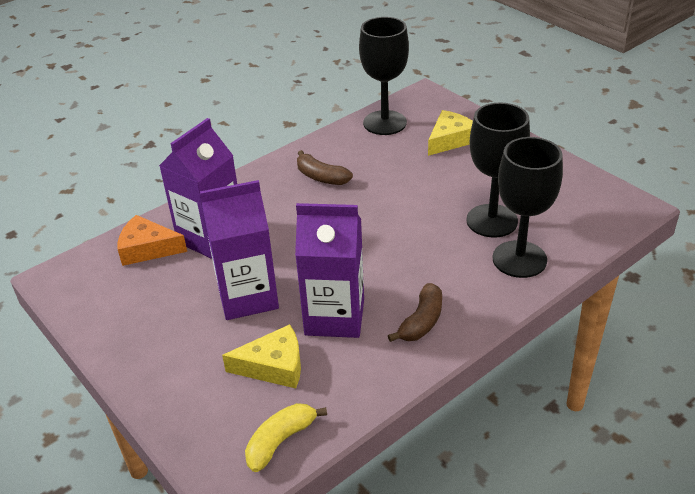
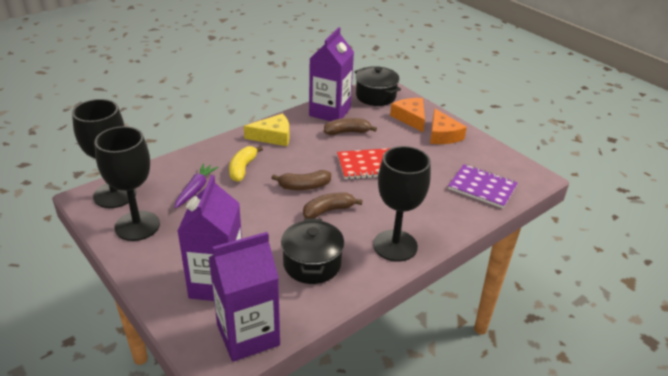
black pot: 0 -> 2
brown banana: 2 -> 3
orange cheese: 1 -> 2
purple carrot: 0 -> 1
purple notebook: 0 -> 1
red notebook: 0 -> 1
yellow cheese: 2 -> 1

